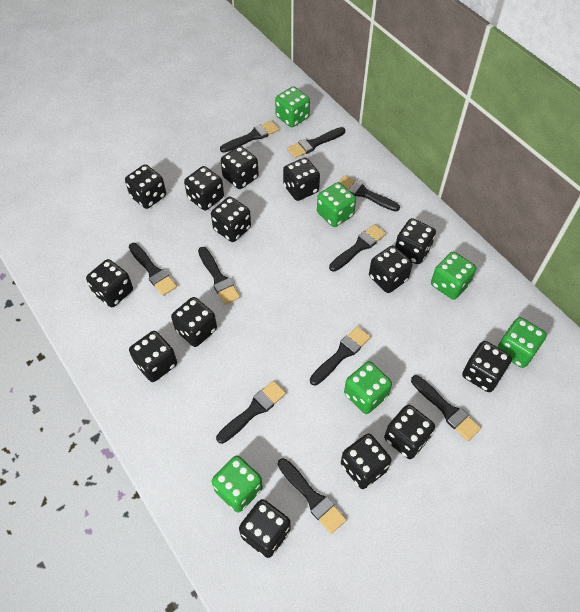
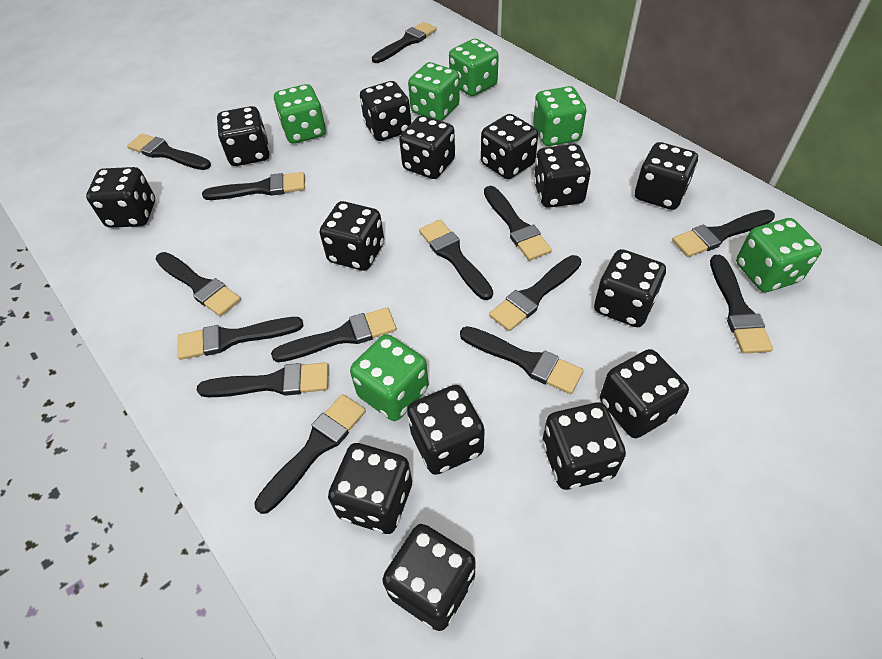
black brush: 10 -> 14

